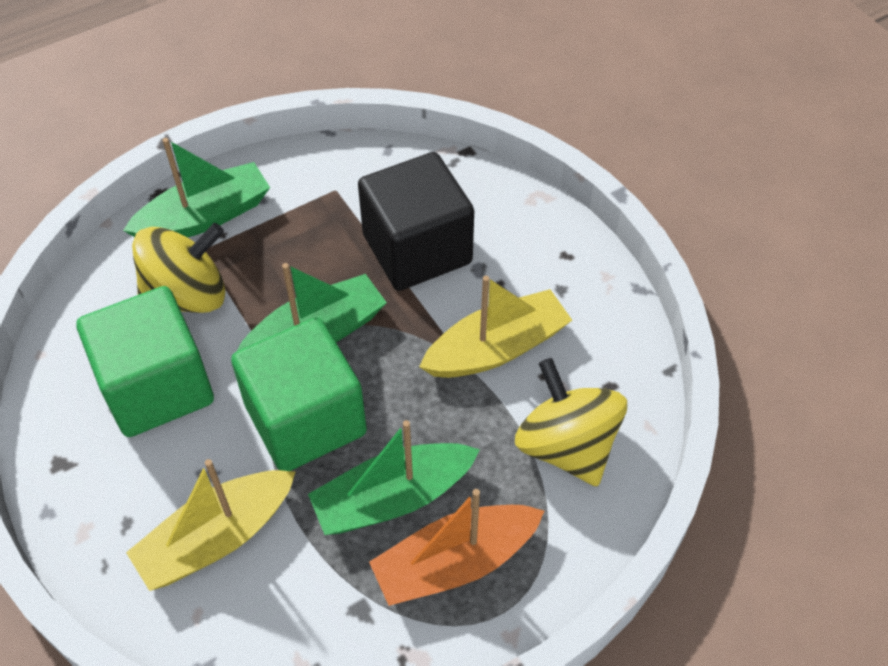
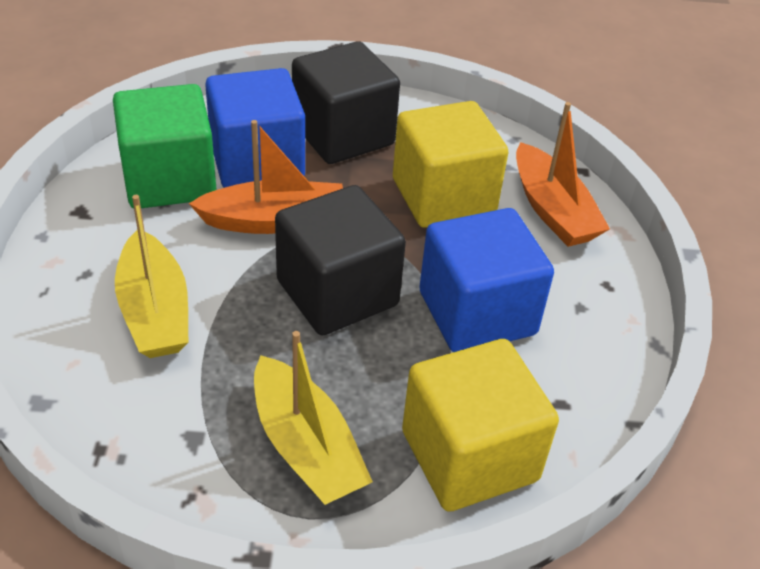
black cube: 1 -> 2
blue cube: 0 -> 2
green boat: 3 -> 0
green cube: 2 -> 1
orange boat: 1 -> 2
yellow cube: 0 -> 2
yellow spinning top: 2 -> 0

